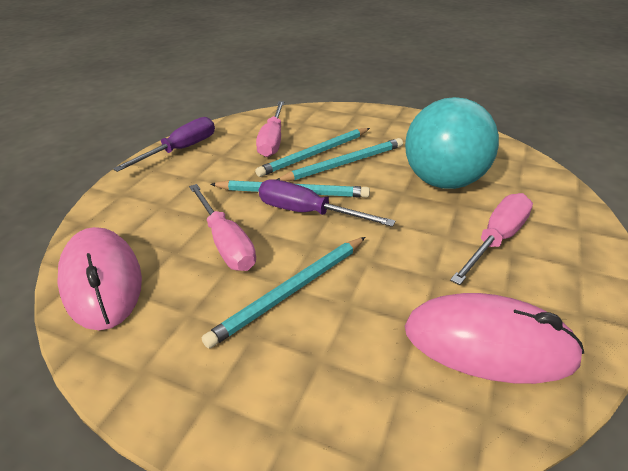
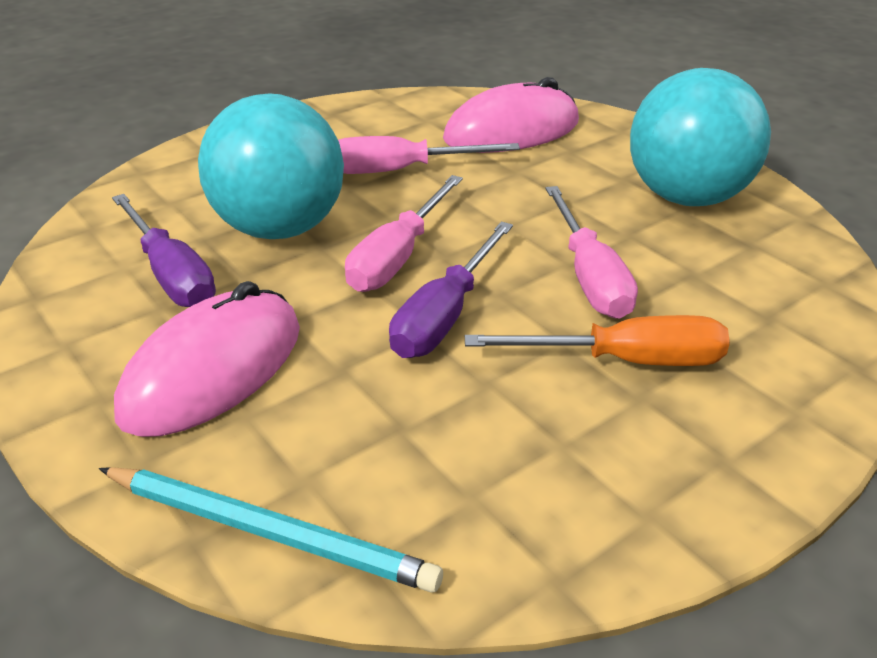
orange screwdriver: 0 -> 1
turquoise ball: 1 -> 2
turquoise pencil: 4 -> 1

